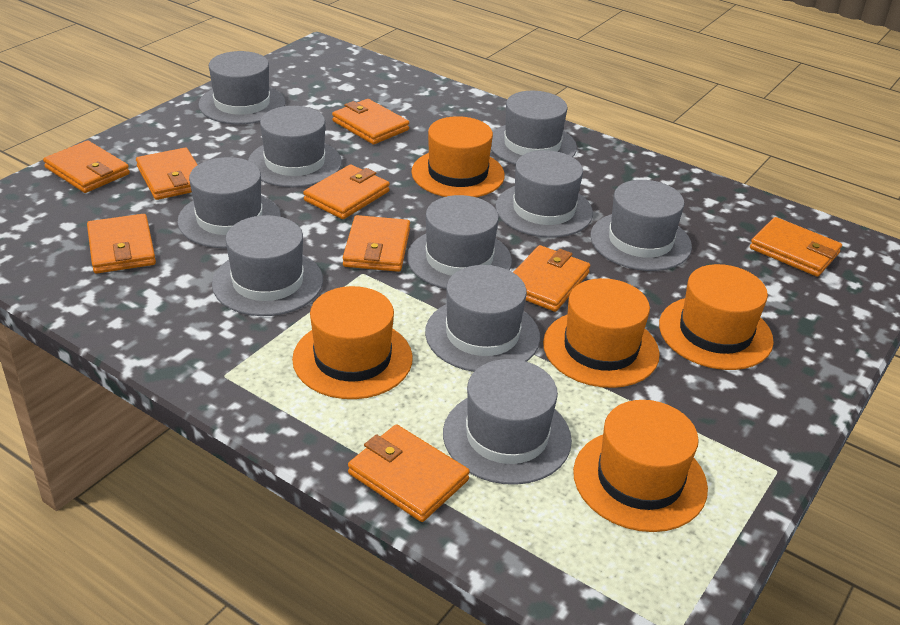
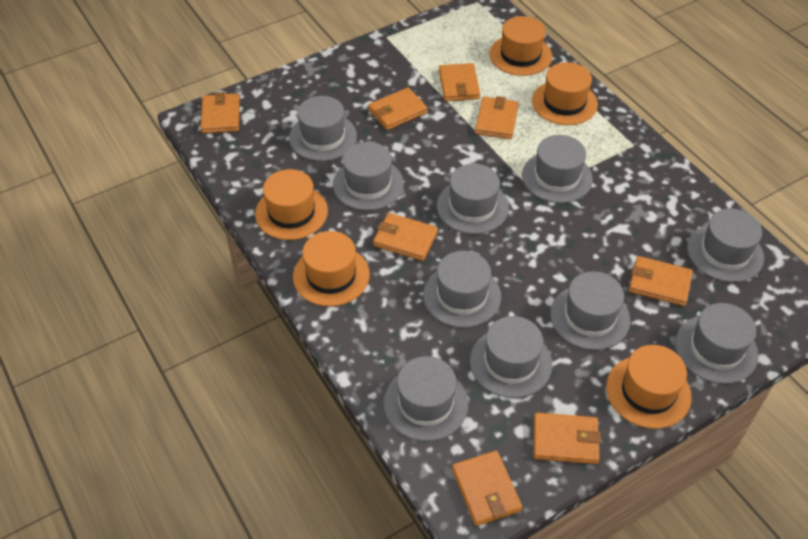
orange wallet: 9 -> 8

